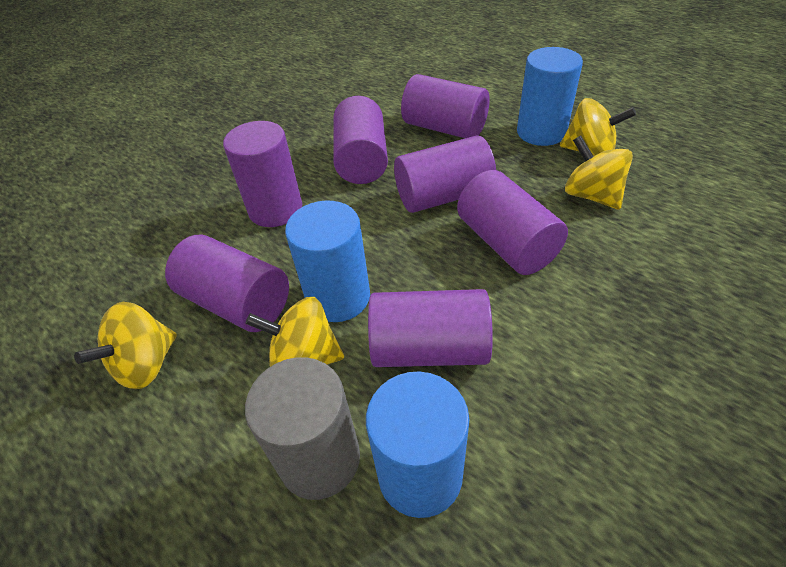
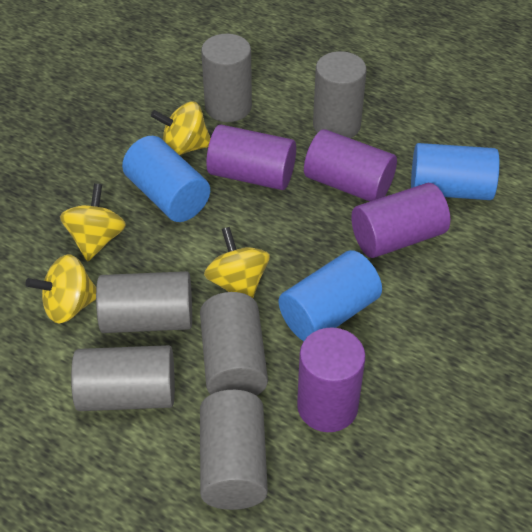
grey cylinder: 1 -> 6
purple cylinder: 7 -> 4

